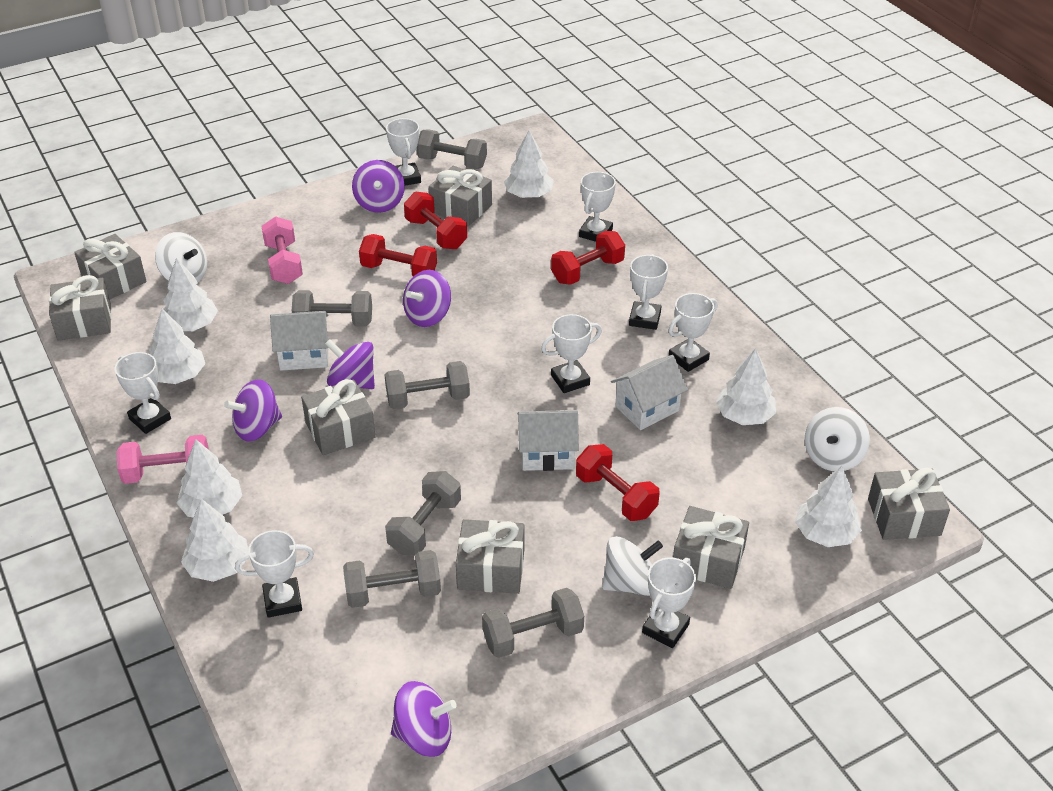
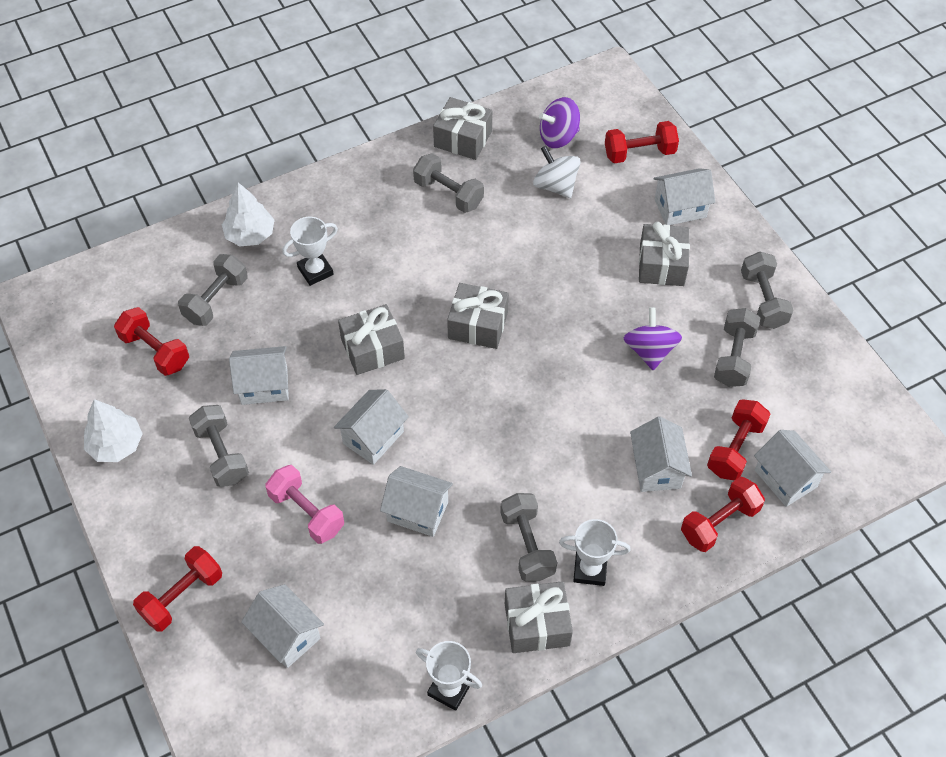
grey gift: 7 -> 5
pink dumbbell: 2 -> 1
purple spinning top: 5 -> 2
red dumbbell: 4 -> 5
white house: 3 -> 7
white spinning top: 3 -> 1
white tree: 7 -> 2
white trophy: 8 -> 3

